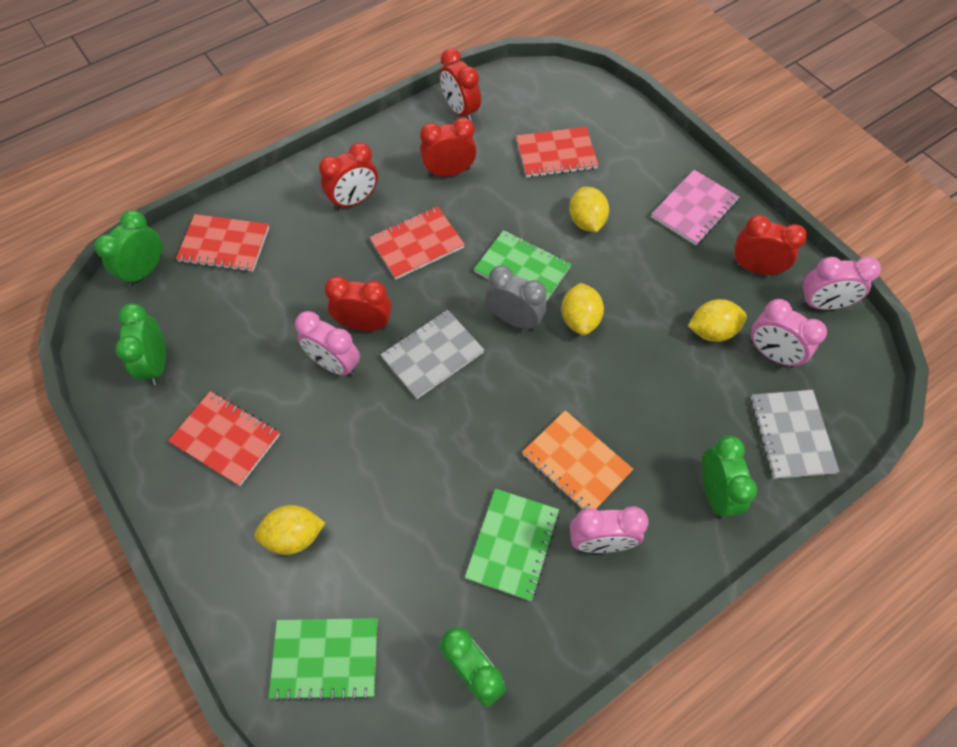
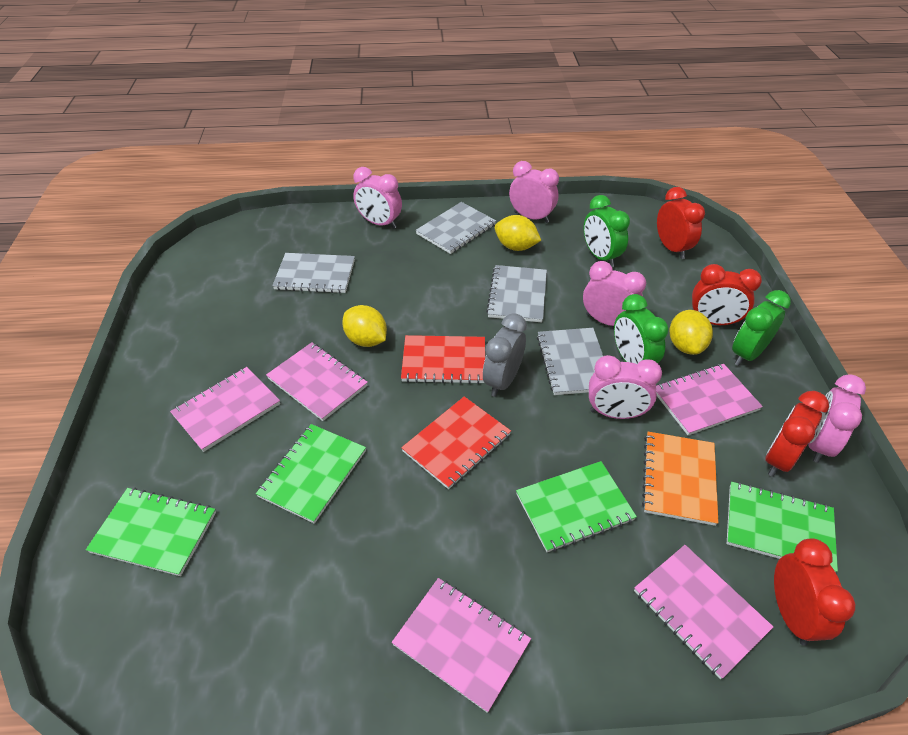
green clock: 4 -> 3
green notebook: 3 -> 4
grey notebook: 2 -> 4
pink clock: 4 -> 5
pink notebook: 1 -> 5
red clock: 5 -> 4
red notebook: 4 -> 2
yellow lemon: 4 -> 3

